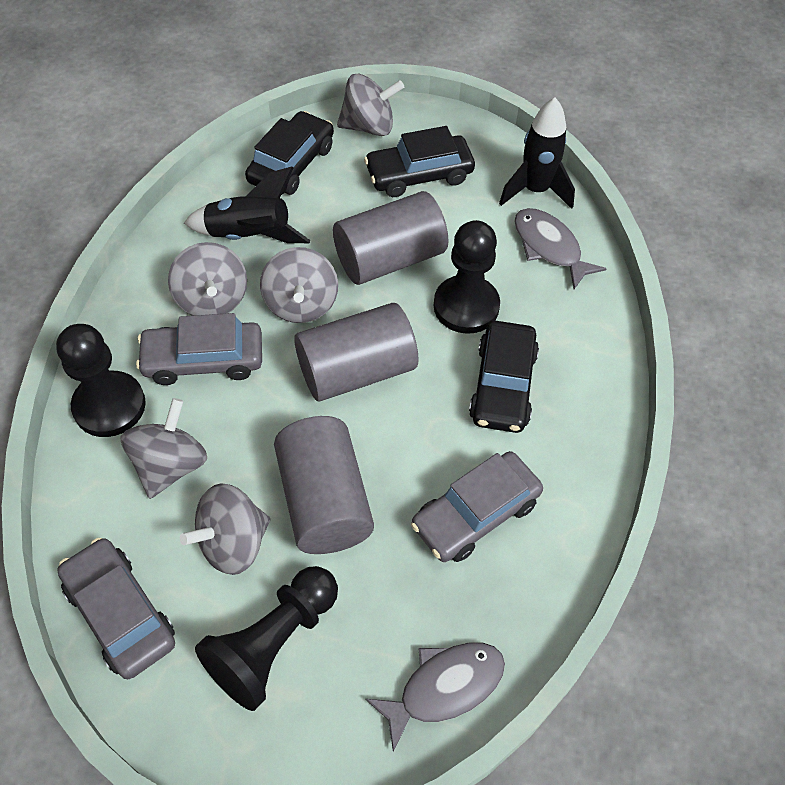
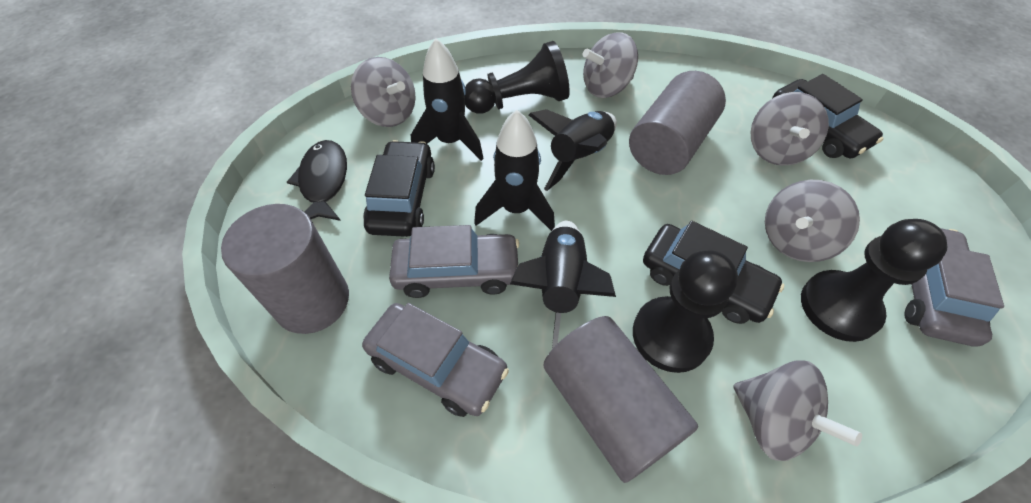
black fish: 0 -> 1
black rocket: 2 -> 4
grey fish: 2 -> 0

